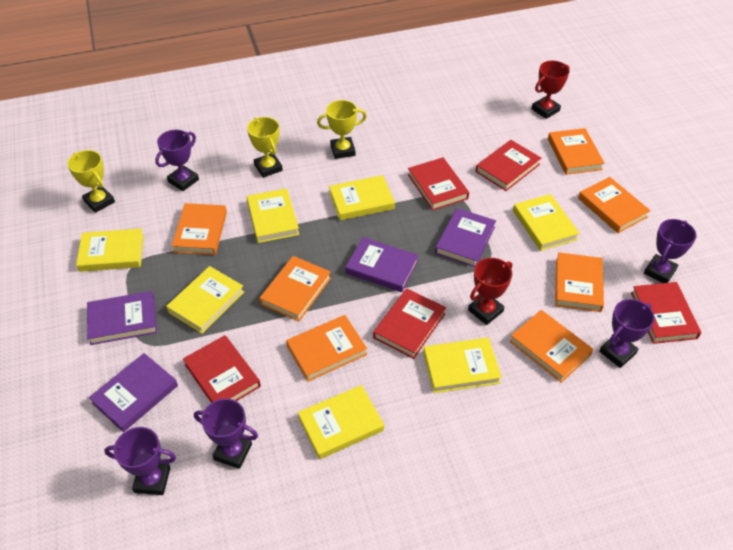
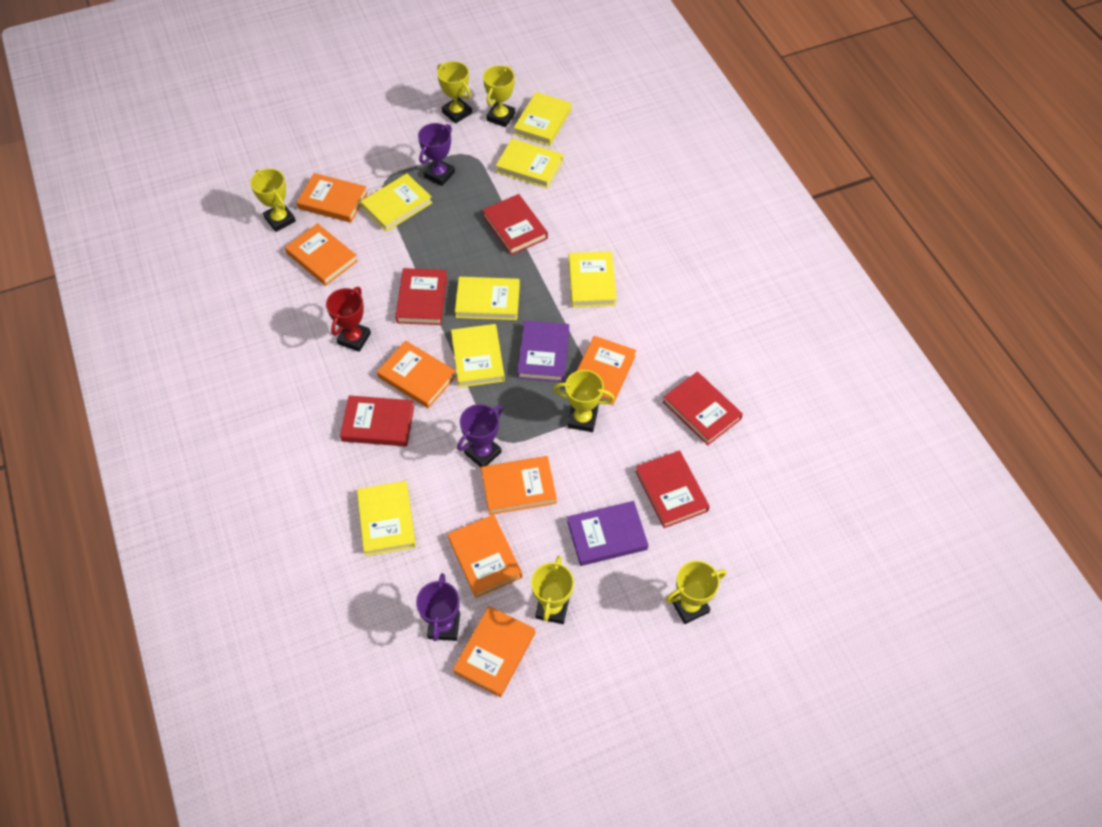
purple book: 4 -> 2
purple trophy: 5 -> 3
red trophy: 2 -> 1
yellow trophy: 3 -> 6

